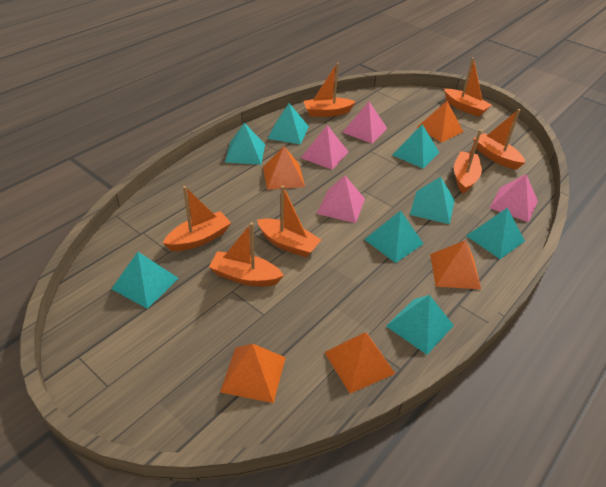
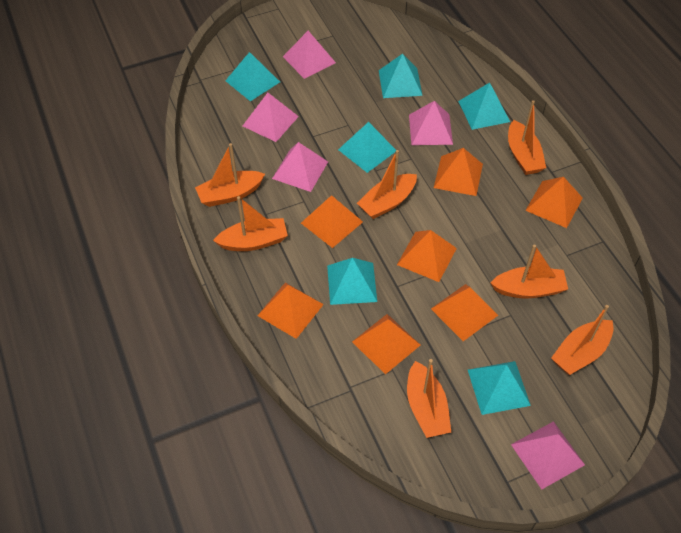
orange pyramid: 5 -> 7
pink pyramid: 4 -> 5
turquoise pyramid: 8 -> 6

